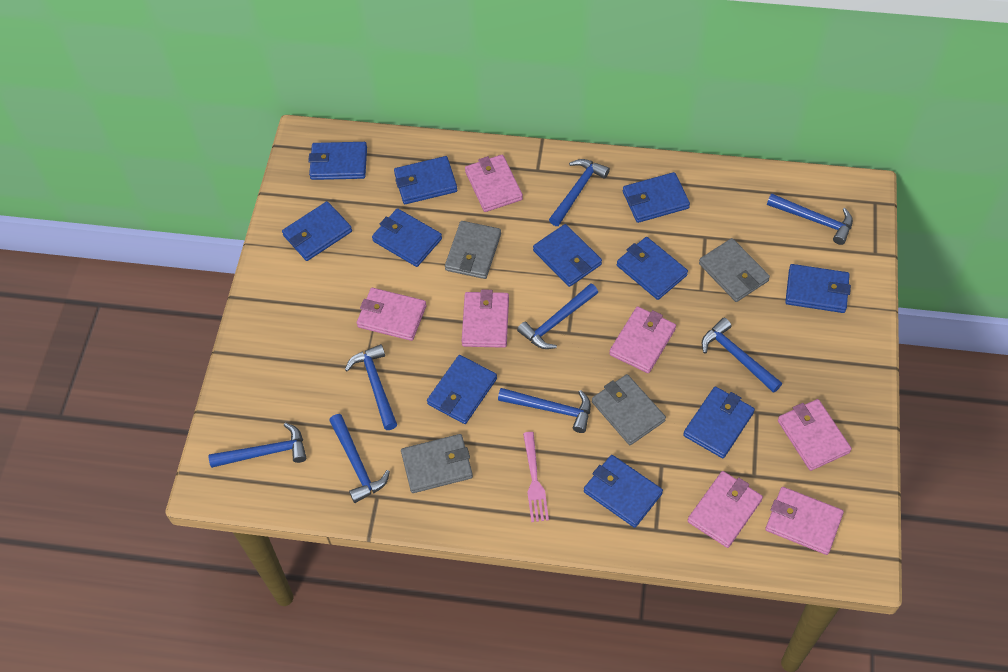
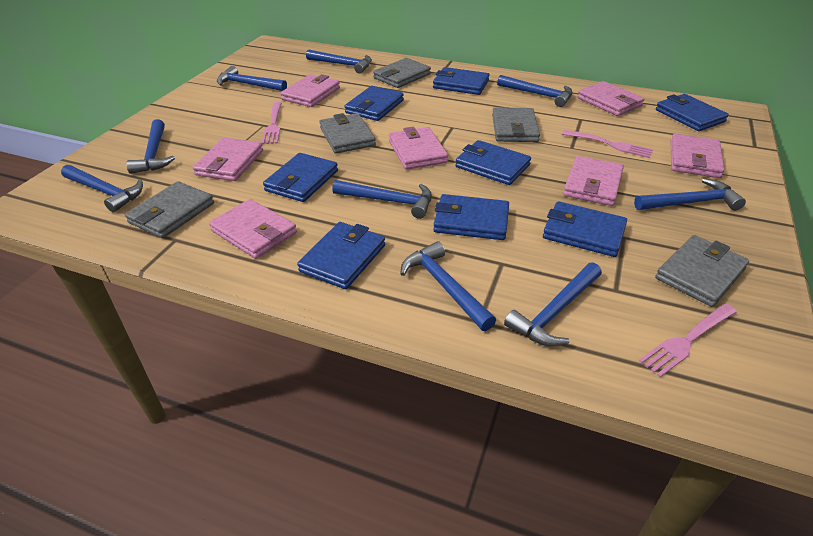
blue hammer: 8 -> 9
blue wallet: 11 -> 8
grey wallet: 4 -> 5
pink fork: 1 -> 3

